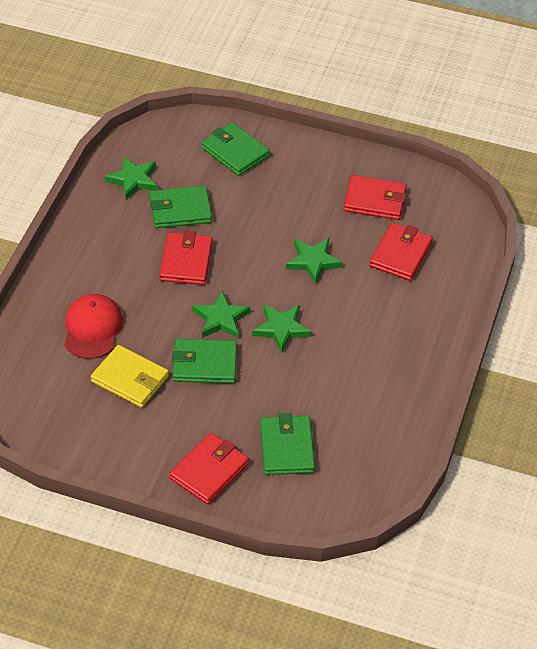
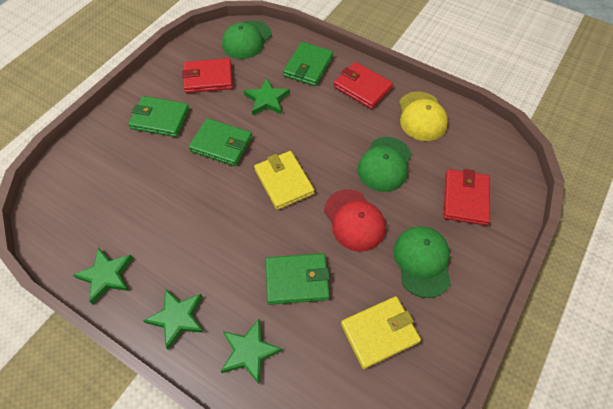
green cap: 0 -> 3
red wallet: 4 -> 3
yellow cap: 0 -> 1
yellow wallet: 1 -> 2

